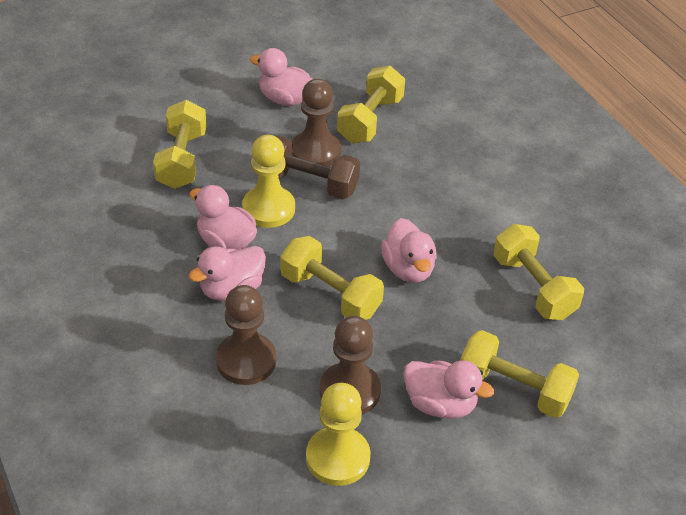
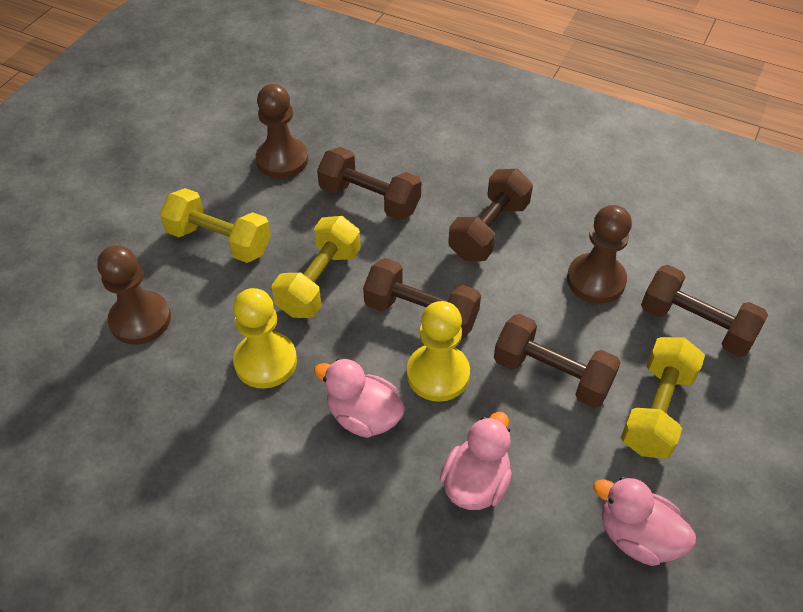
brown dumbbell: 1 -> 5
pink duck: 5 -> 3
yellow dumbbell: 5 -> 3

